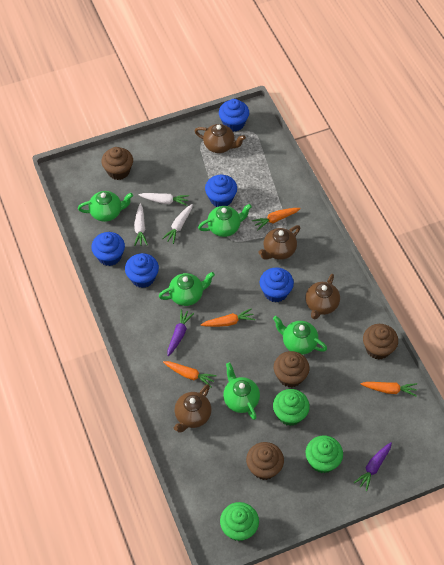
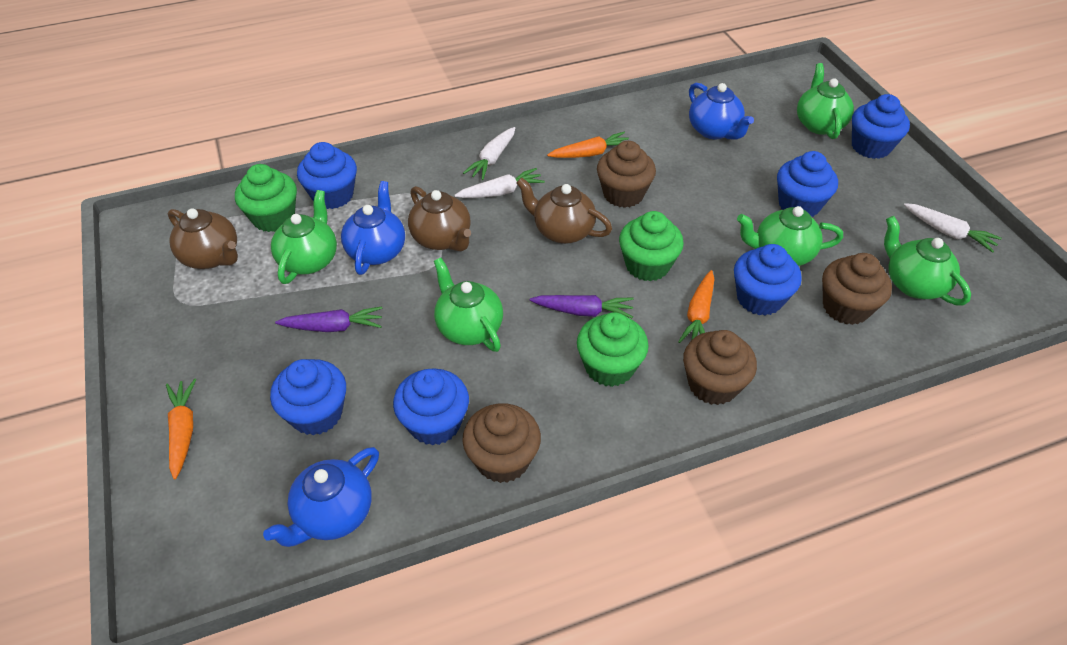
blue cupcake: 5 -> 6
blue teapot: 0 -> 3
brown teapot: 4 -> 3
orange carrot: 4 -> 3

